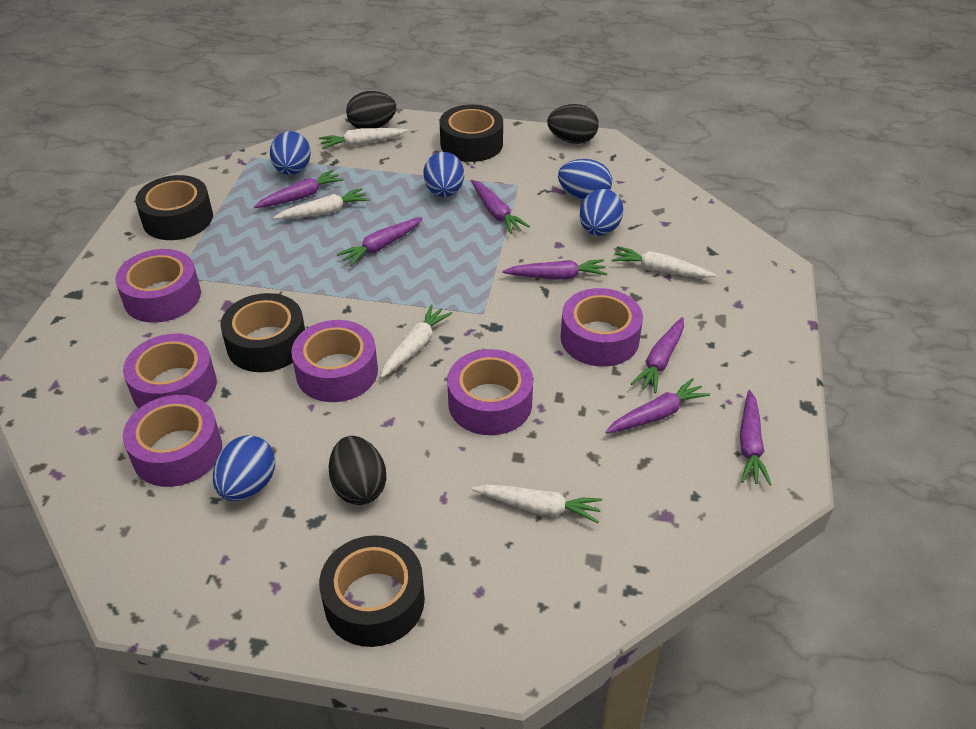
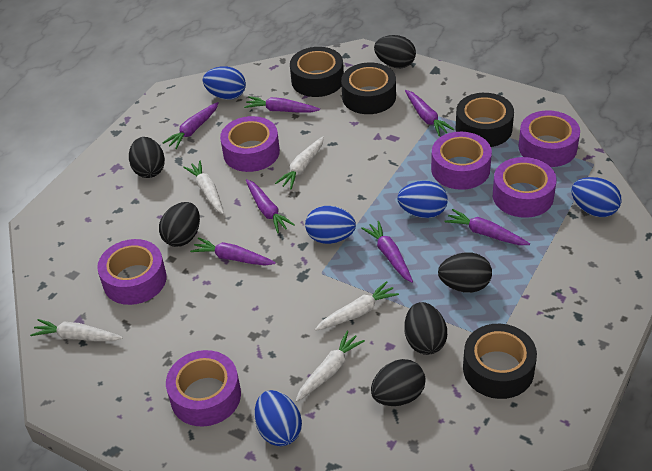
black egg: 3 -> 6

